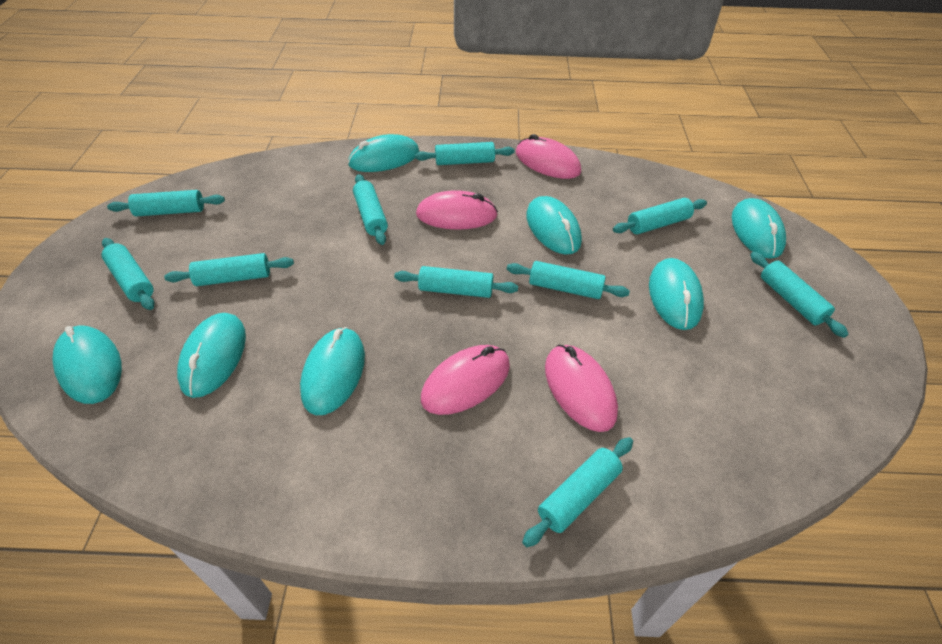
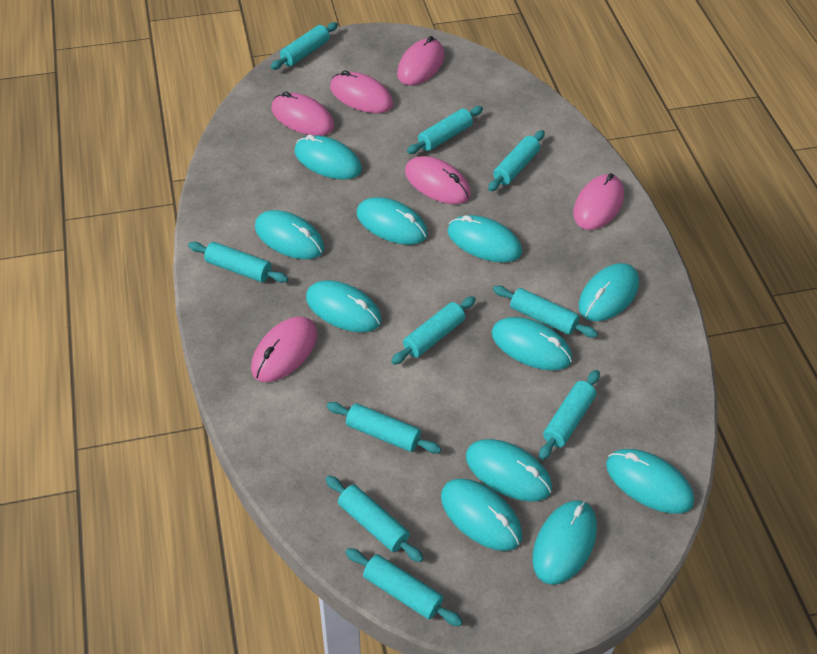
pink mouse: 4 -> 6
turquoise mouse: 7 -> 11

